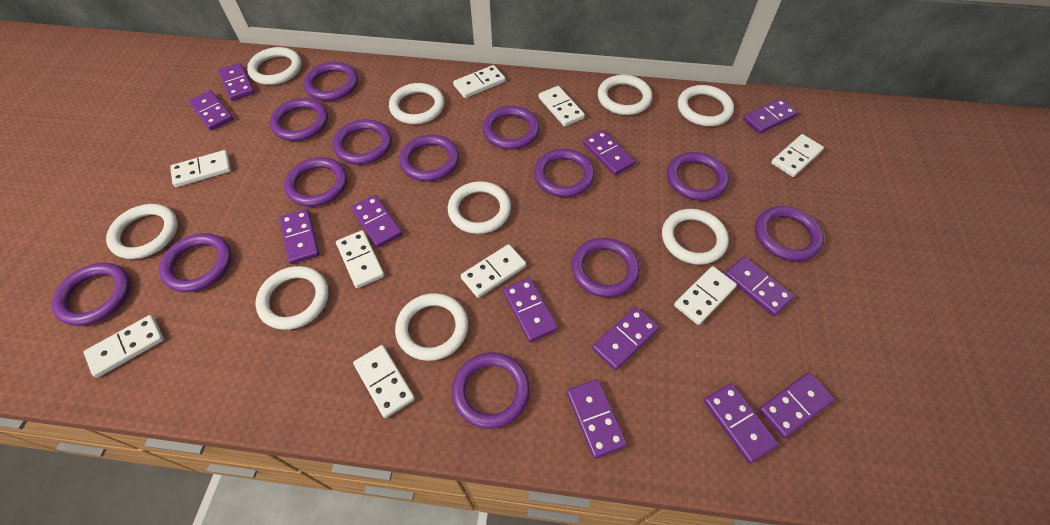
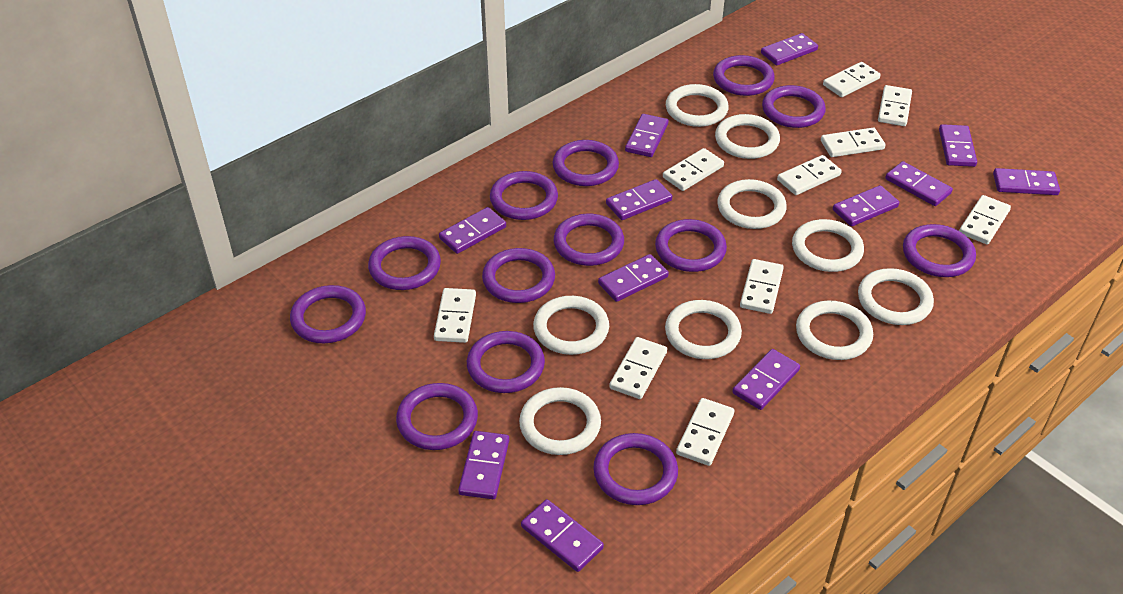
white domino: 9 -> 10

